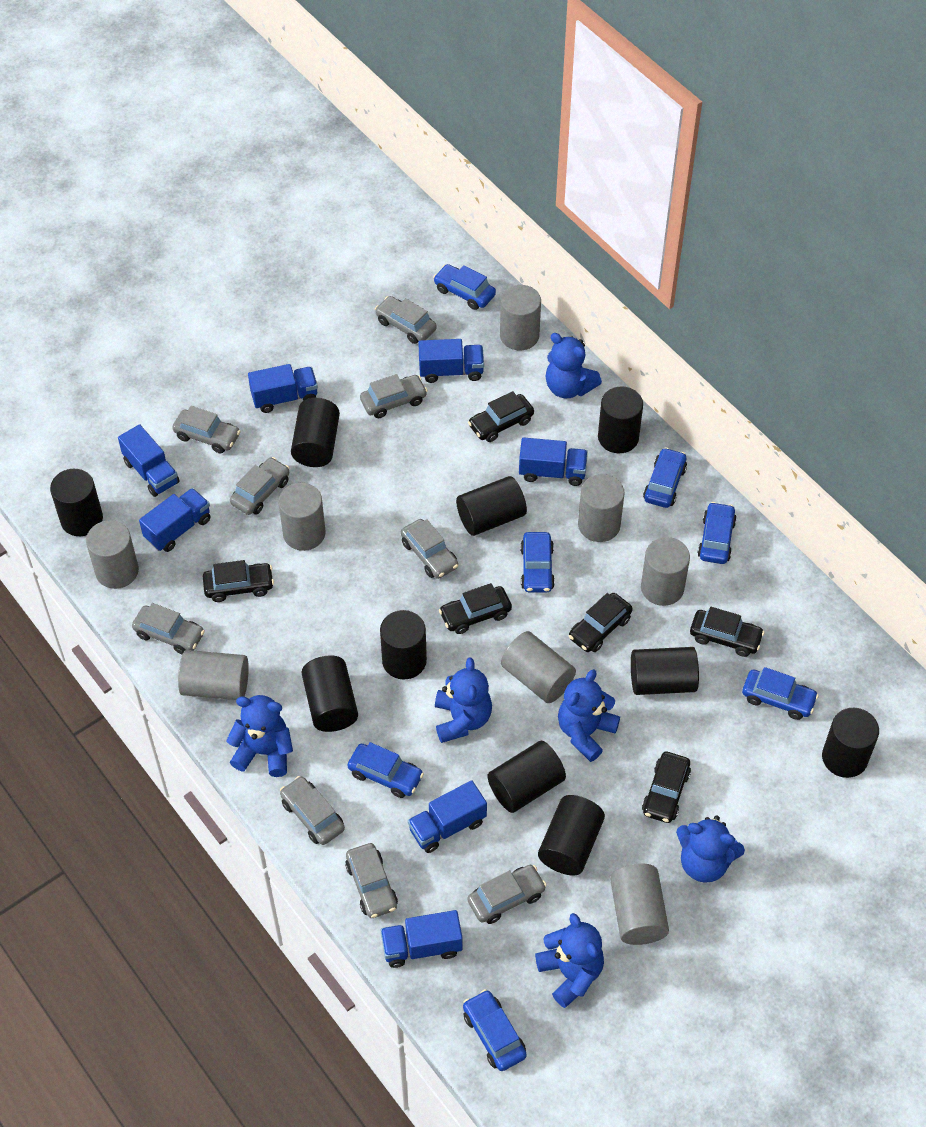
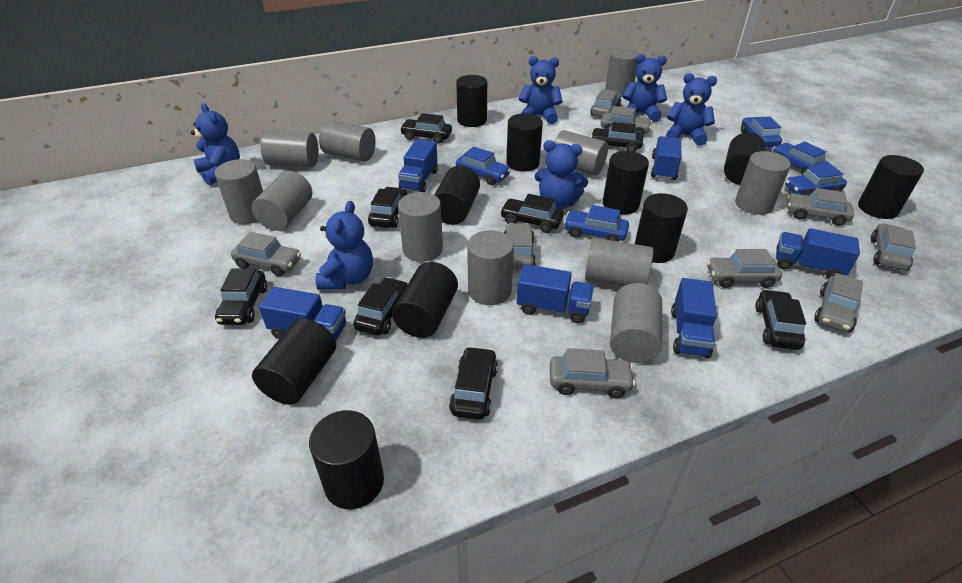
black car: 6 -> 8
blue car: 7 -> 5
blue truck: 7 -> 6
grey cylinder: 8 -> 11

